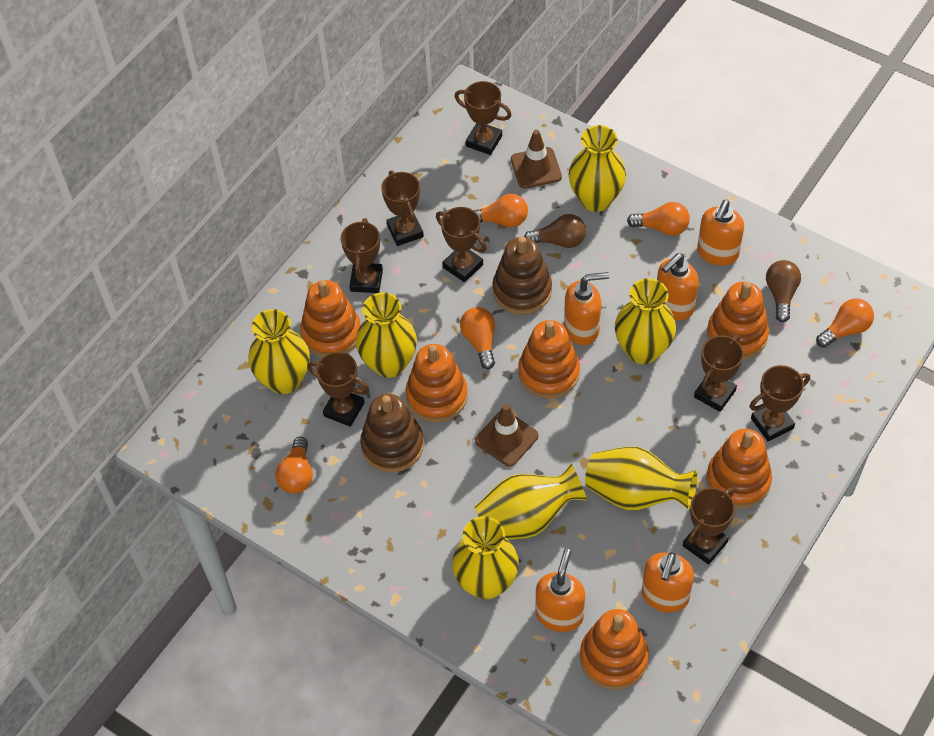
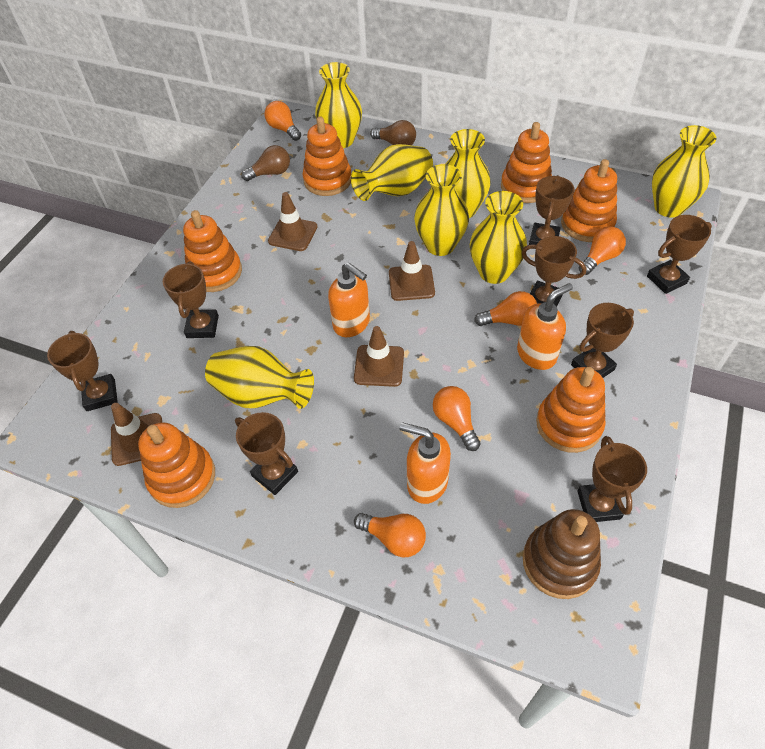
brown stacking toy: 2 -> 1
brown traffic cone: 2 -> 4
orange soap dispenser: 5 -> 3

